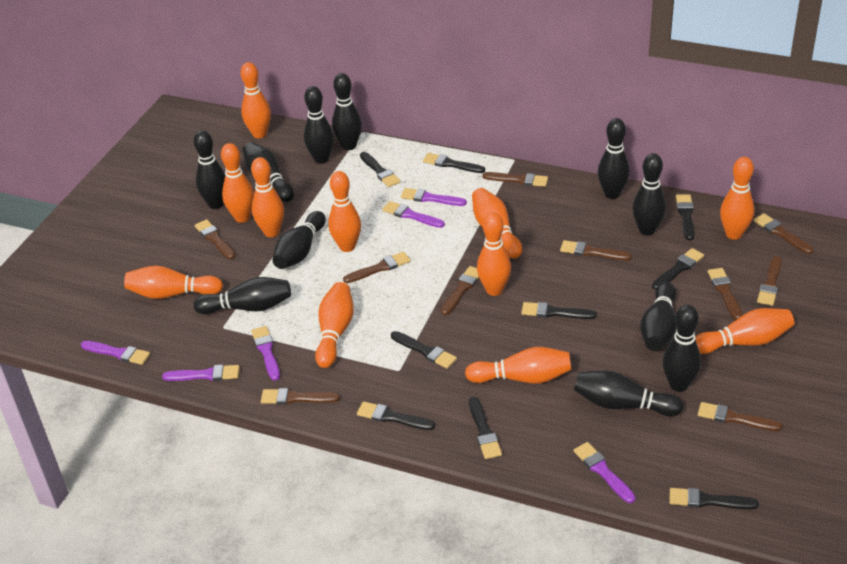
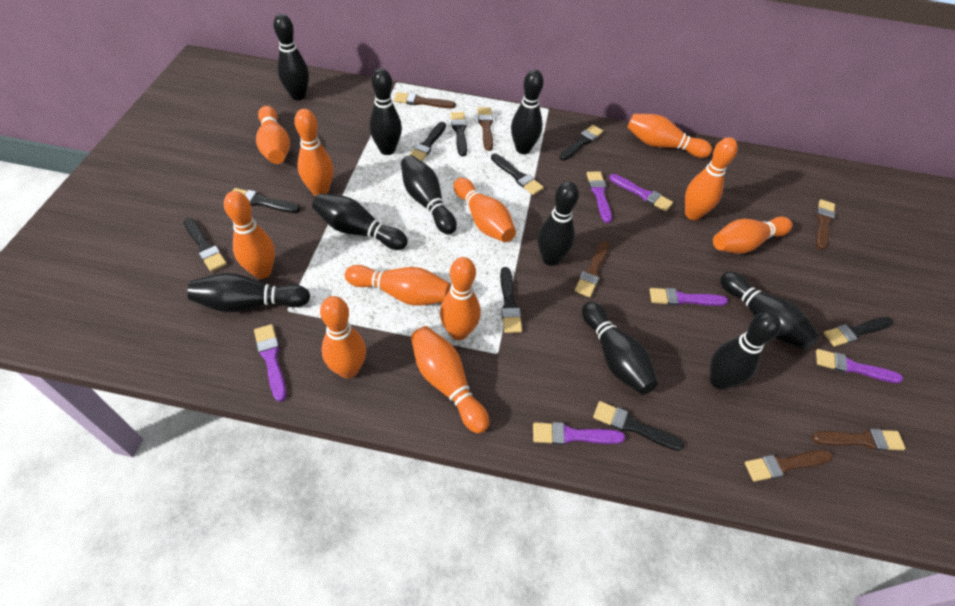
black bowling pin: 11 -> 10
brown brush: 10 -> 6

